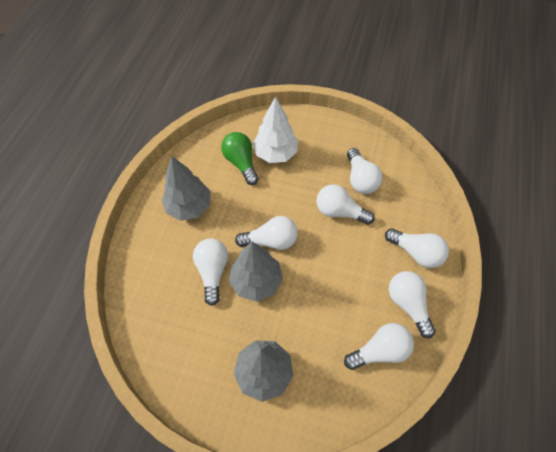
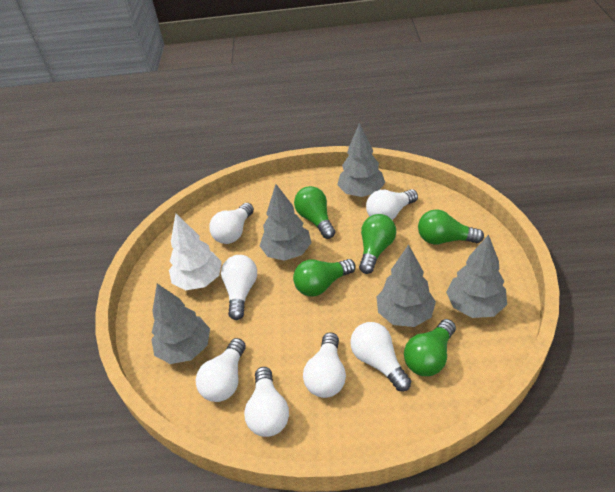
green light bulb: 1 -> 5
grey tree: 3 -> 5

